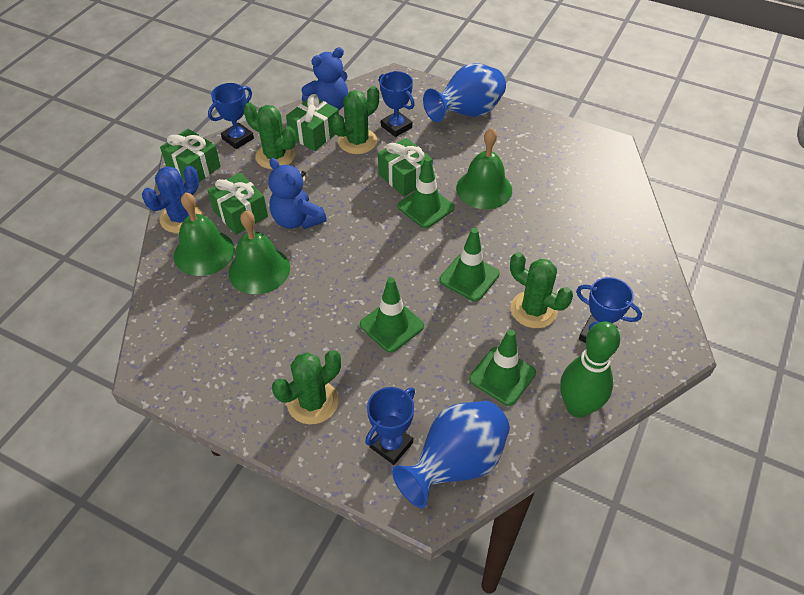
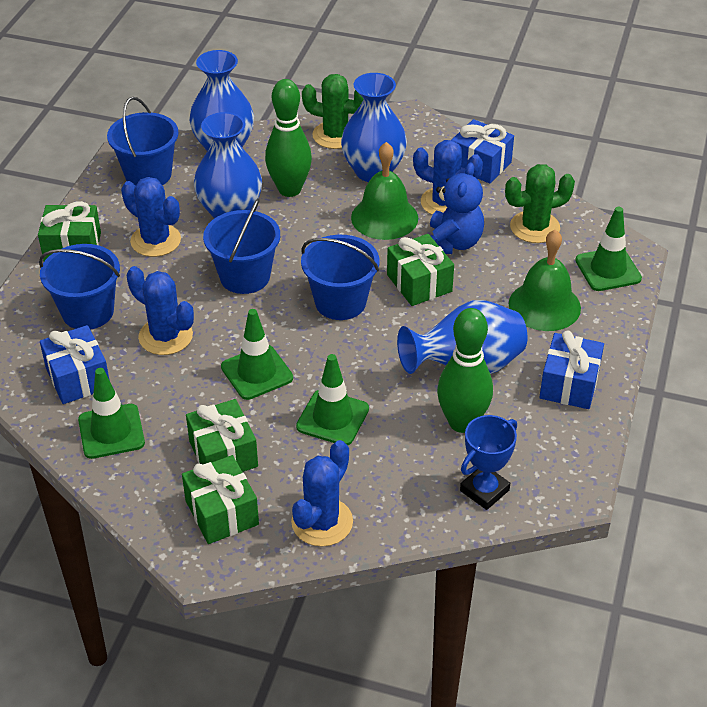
blue bucket: 0 -> 4
blue cactus: 1 -> 4
blue gift: 0 -> 3
blue teddy bear: 2 -> 1
blue trophy: 4 -> 1
blue vase: 2 -> 4
green bell: 3 -> 2
green bowling pin: 1 -> 2
green cactus: 4 -> 2

